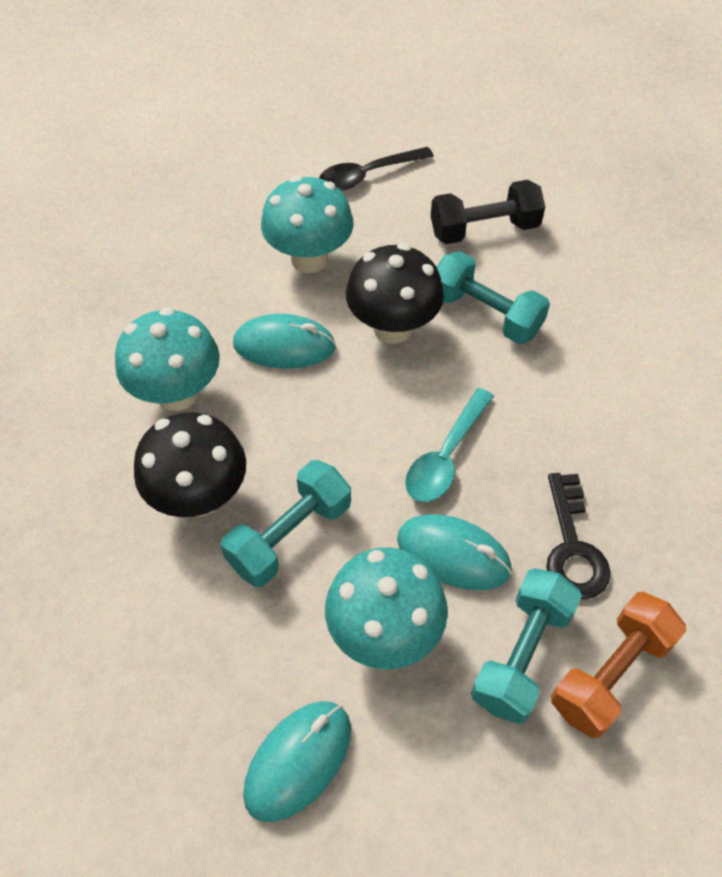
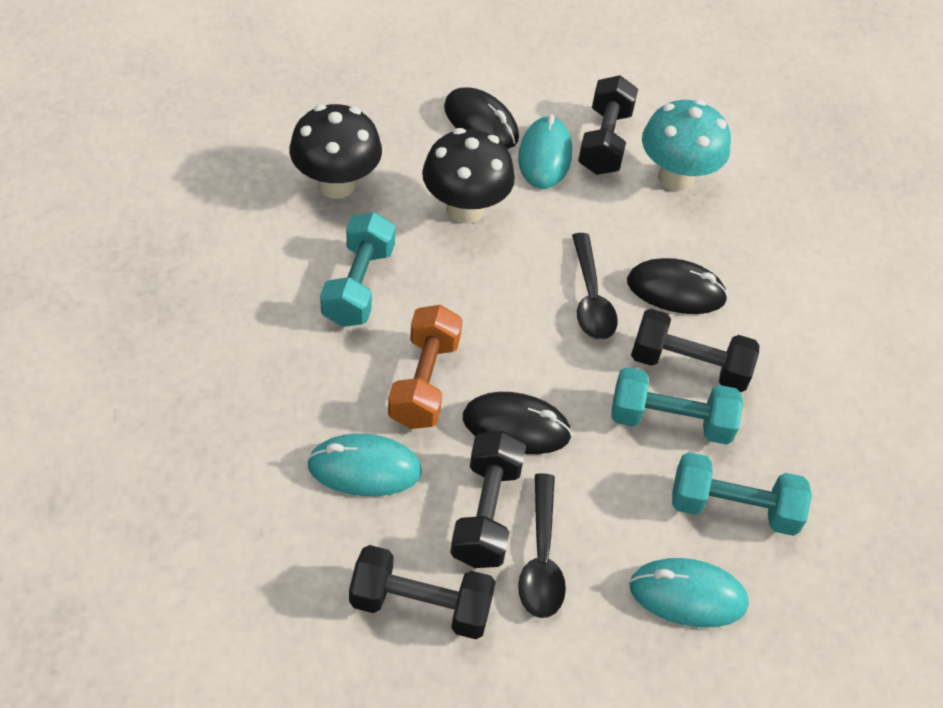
black dumbbell: 1 -> 4
black key: 1 -> 0
black mouse: 0 -> 3
black spoon: 1 -> 2
turquoise mushroom: 3 -> 1
turquoise spoon: 1 -> 0

